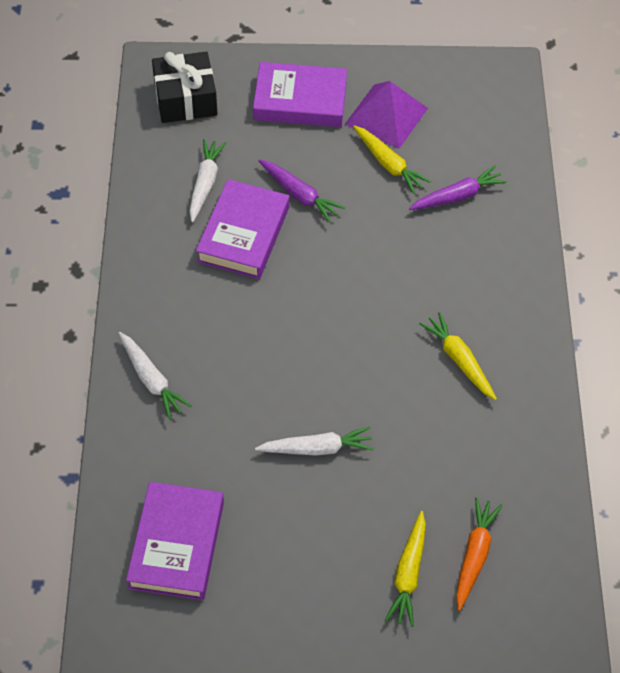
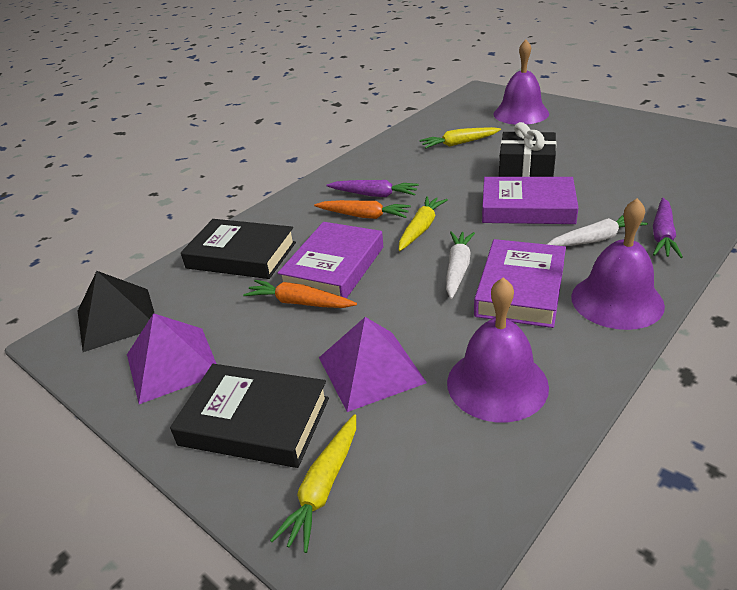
black book: 0 -> 2
black pyramid: 0 -> 1
orange carrot: 1 -> 2
purple bell: 0 -> 3
purple pyramid: 1 -> 2
white carrot: 3 -> 2

